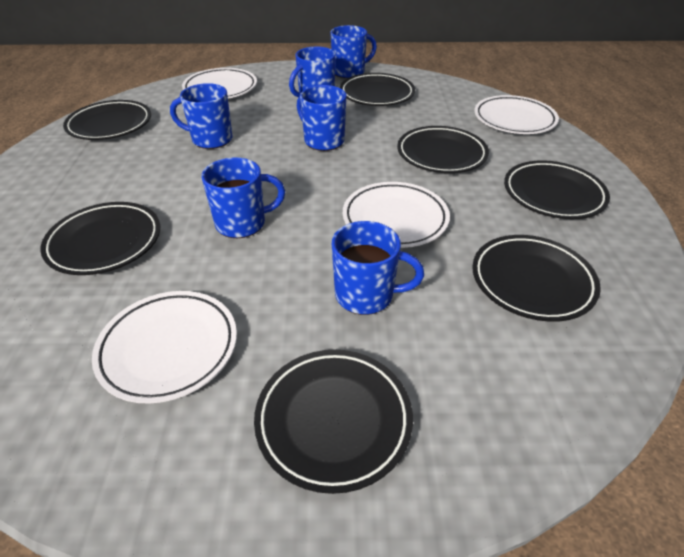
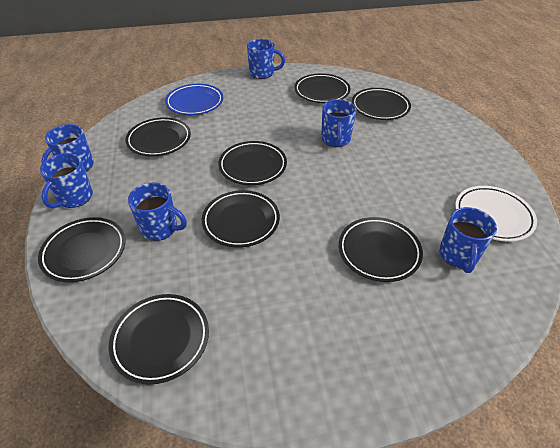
black plate: 7 -> 8
blue plate: 0 -> 1
white plate: 4 -> 1

